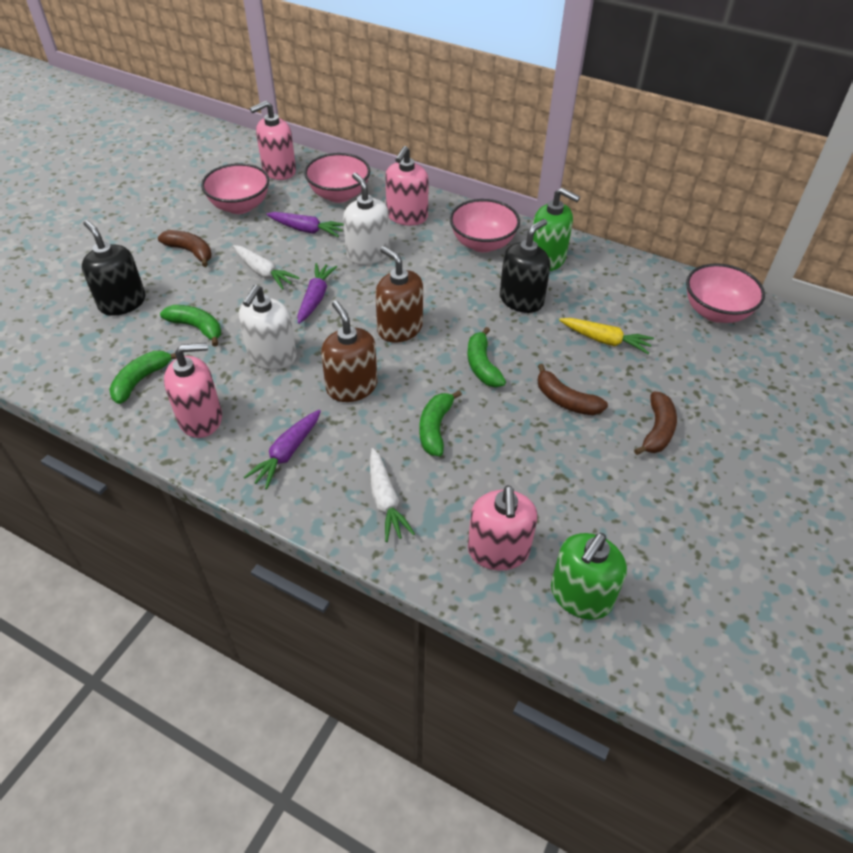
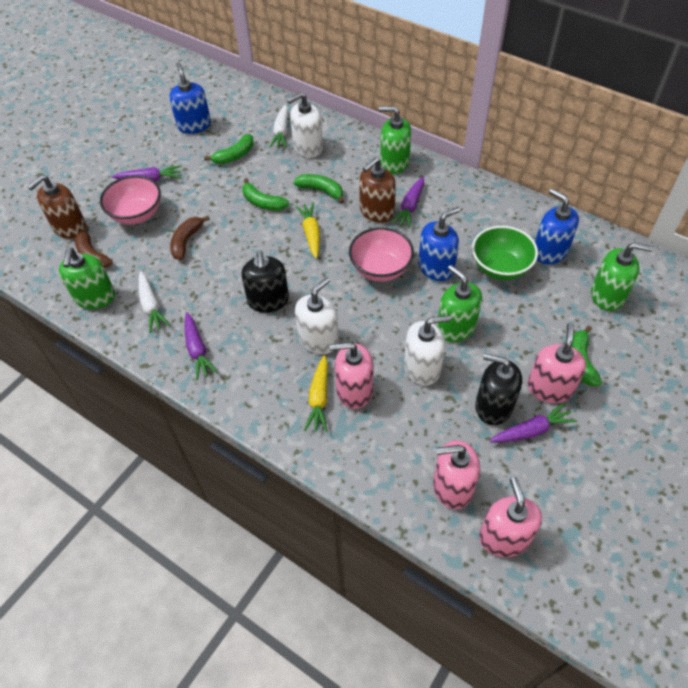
blue soap dispenser: 0 -> 3
brown banana: 3 -> 2
green bowl: 0 -> 1
green soap dispenser: 2 -> 4
pink bowl: 4 -> 2
purple carrot: 3 -> 4
white soap dispenser: 2 -> 3
yellow carrot: 1 -> 2

